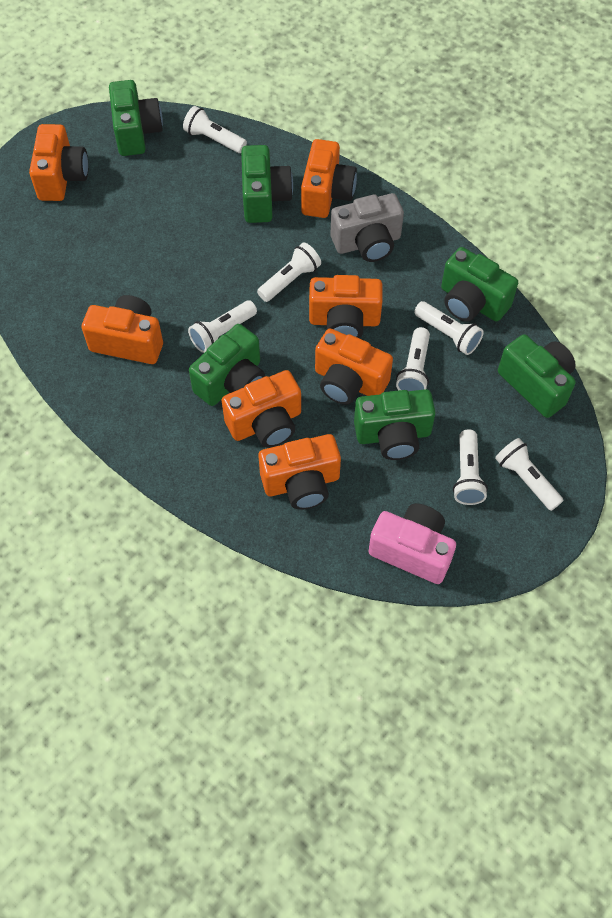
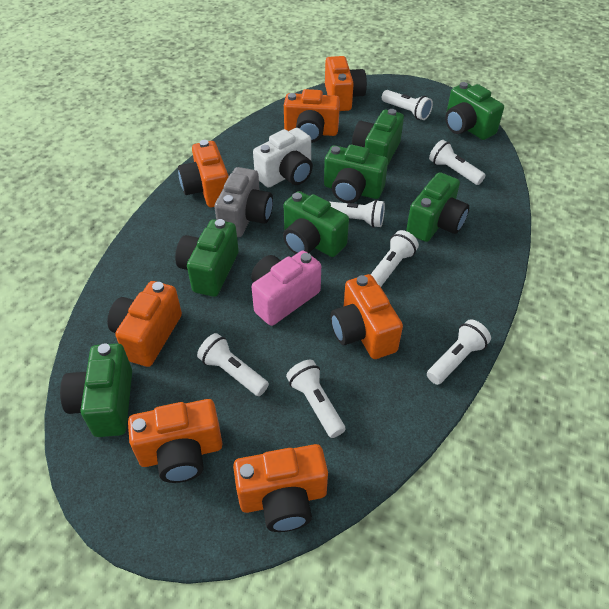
green camera: 6 -> 7
white camera: 0 -> 1

